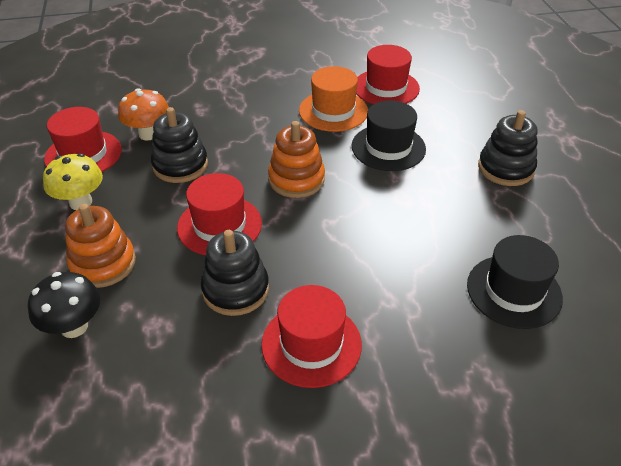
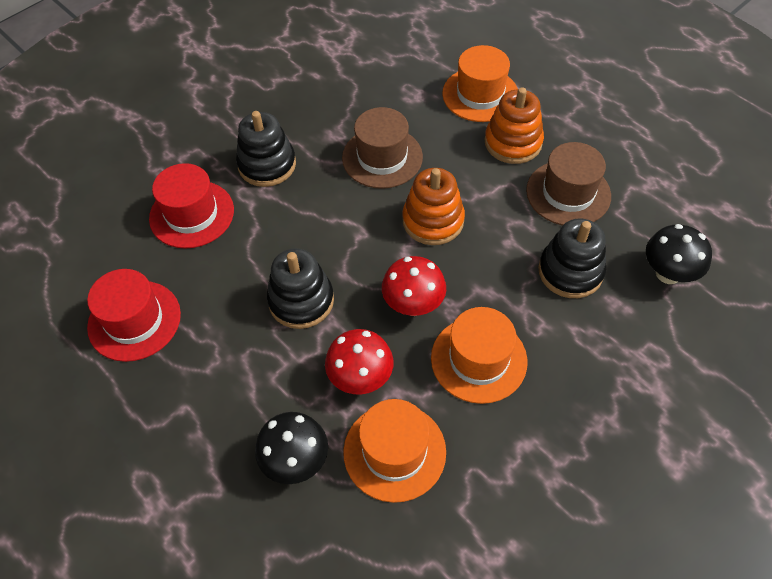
black hat: 2 -> 0
black mushroom: 1 -> 2
brown hat: 0 -> 2
orange hat: 1 -> 3
orange mushroom: 1 -> 0
red hat: 4 -> 2
red mushroom: 0 -> 2
yellow mushroom: 1 -> 0

